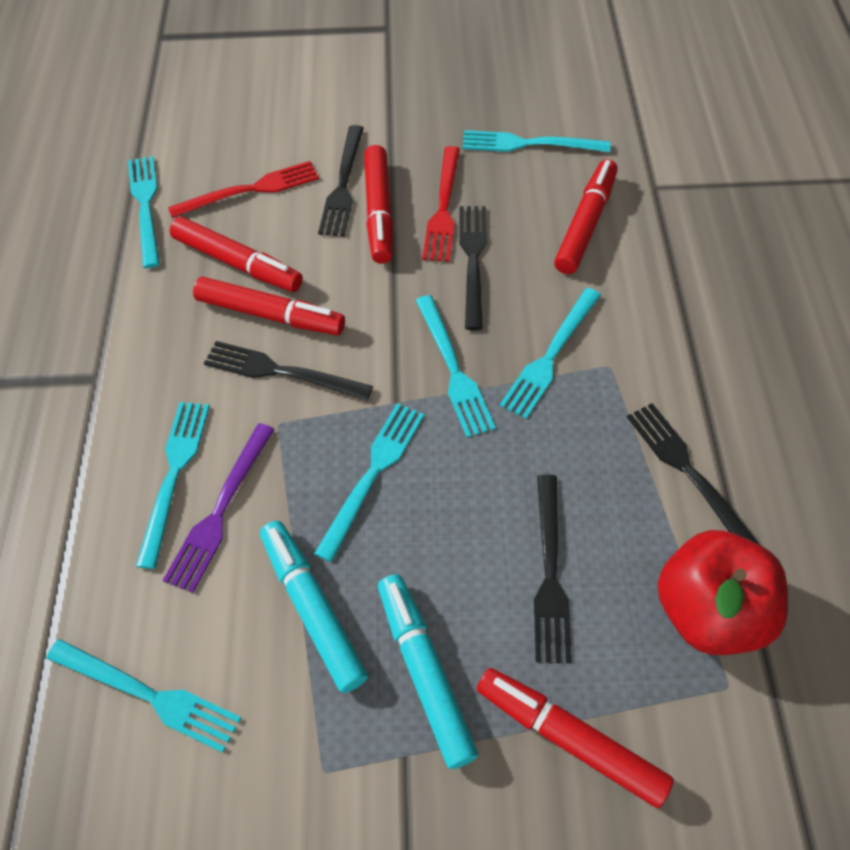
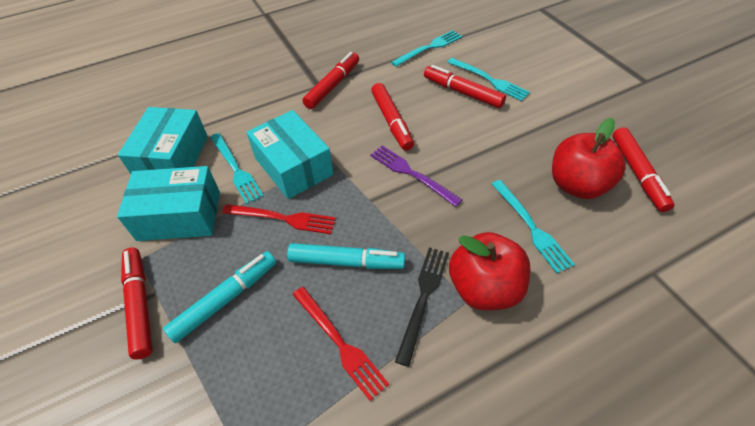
black fork: 5 -> 1
red apple: 1 -> 2
turquoise box: 0 -> 3
turquoise fork: 7 -> 4

